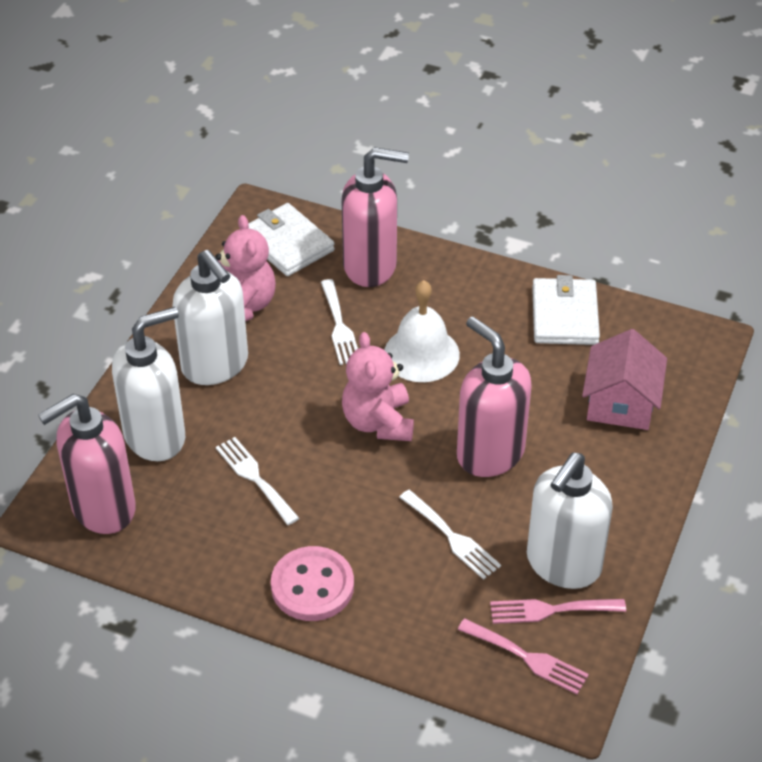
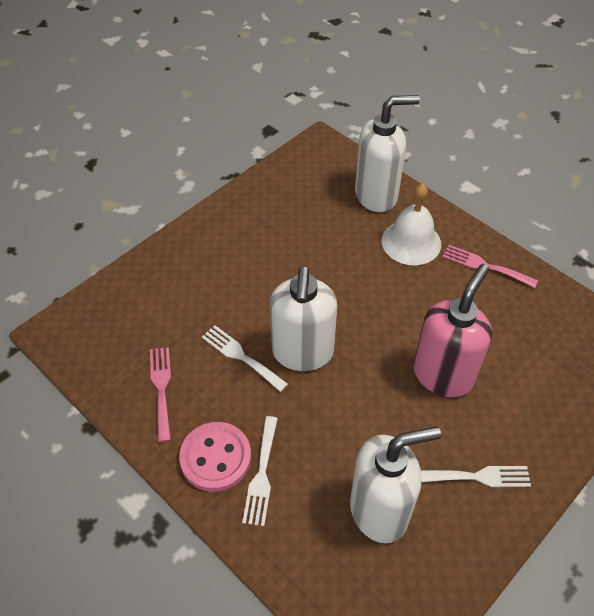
pink house: 1 -> 0
pink soap dispenser: 3 -> 1
pink teddy bear: 2 -> 0
white wallet: 2 -> 0

